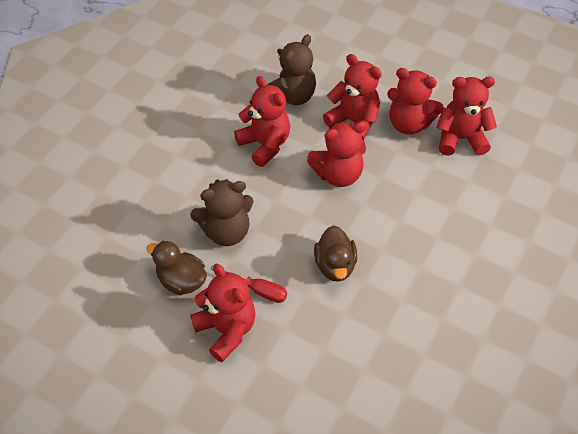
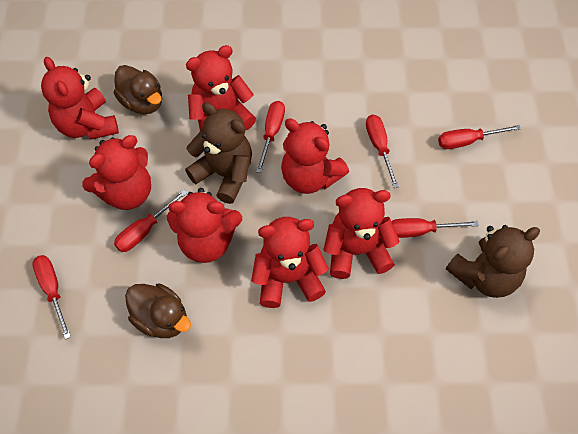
red screwdriver: 1 -> 6
red teddy bear: 6 -> 7

